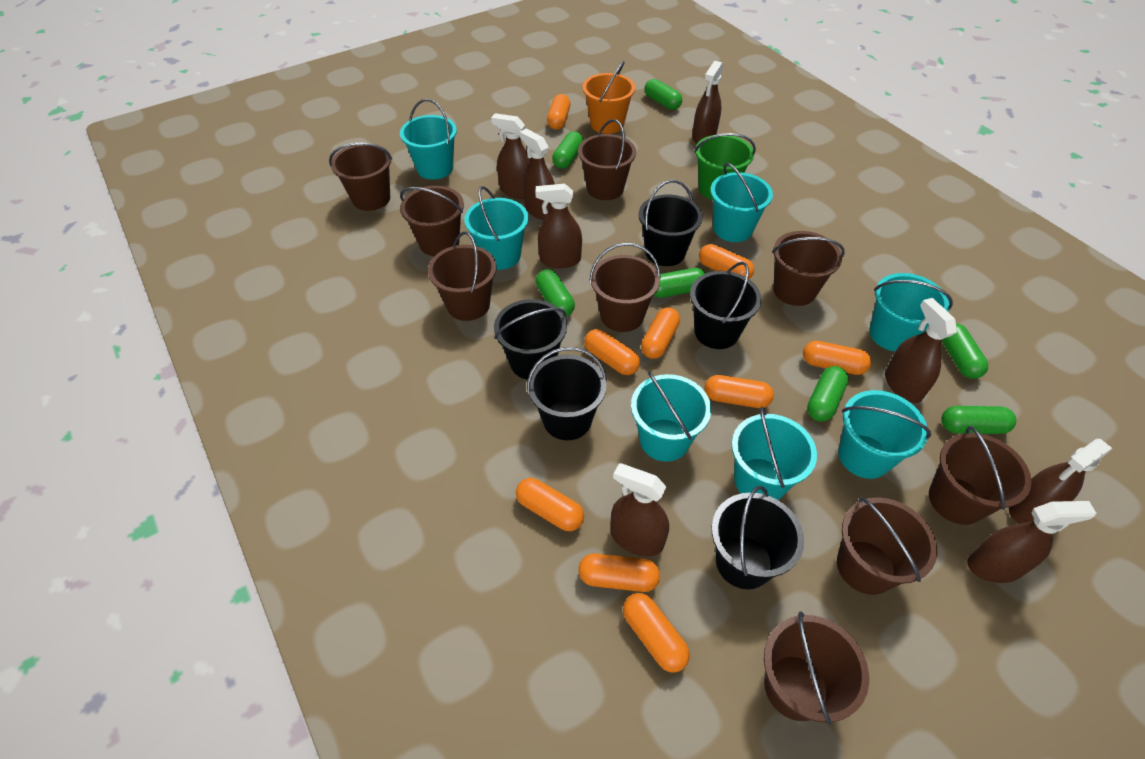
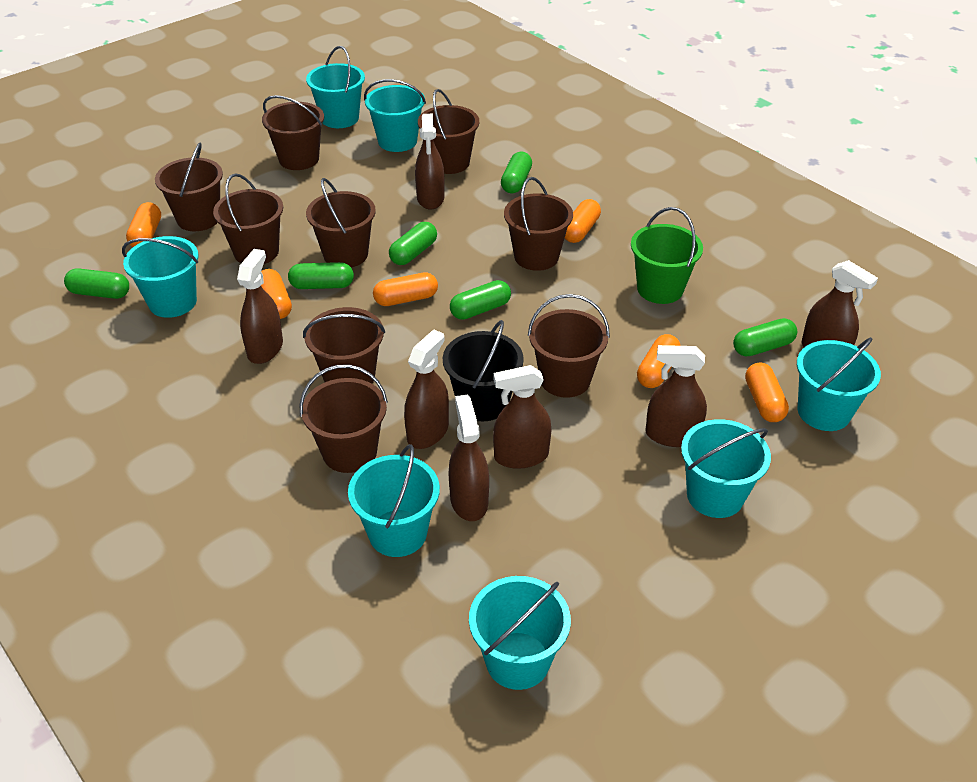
black bucket: 5 -> 1
brown spray bottle: 8 -> 7
green capsule: 7 -> 6
orange bucket: 1 -> 0
orange capsule: 9 -> 6

